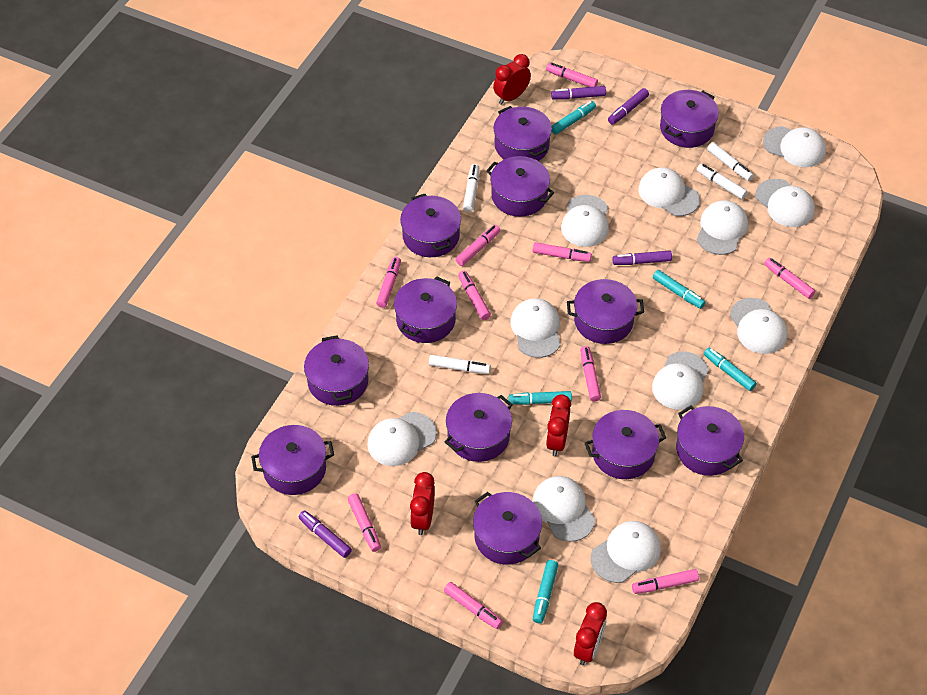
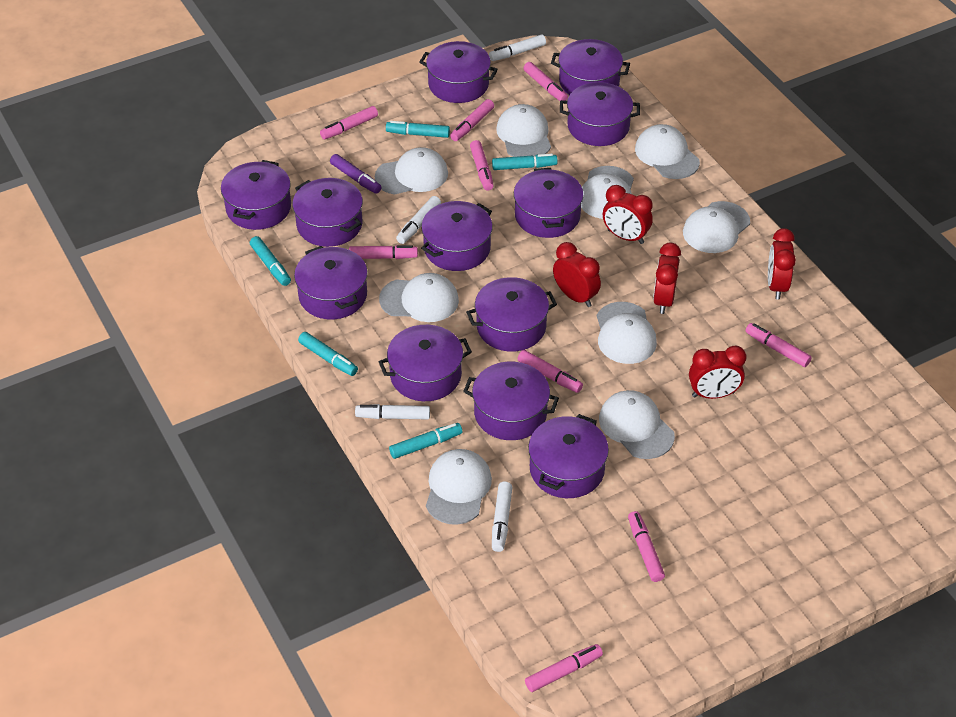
pink marker: 10 -> 9
purple marker: 4 -> 1
red clock: 4 -> 5
white cap: 11 -> 9

